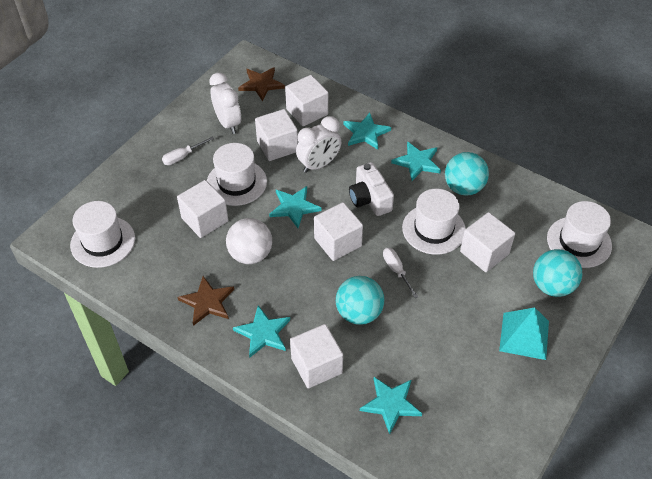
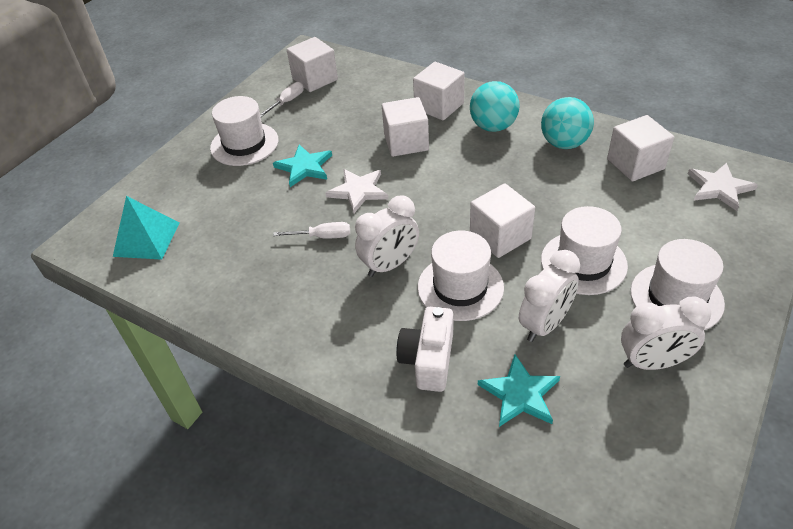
brown star: 2 -> 0
turquoise ball: 3 -> 2
turquoise star: 5 -> 2
white ball: 1 -> 0
white clock: 2 -> 3
white cube: 6 -> 5
white star: 0 -> 2

